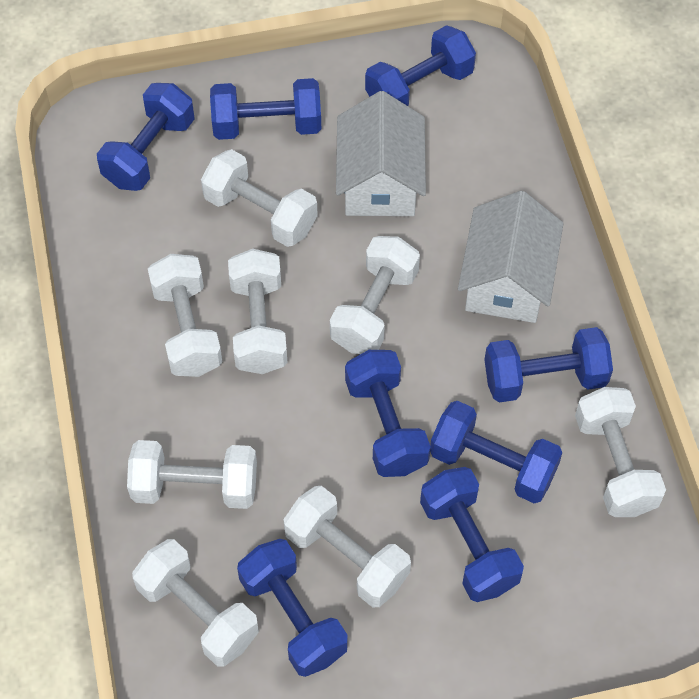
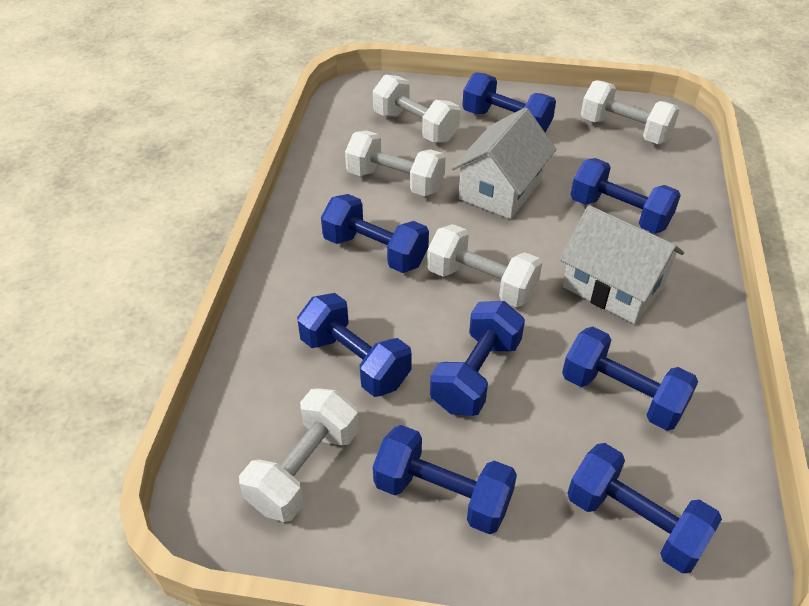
white dumbbell: 8 -> 5

